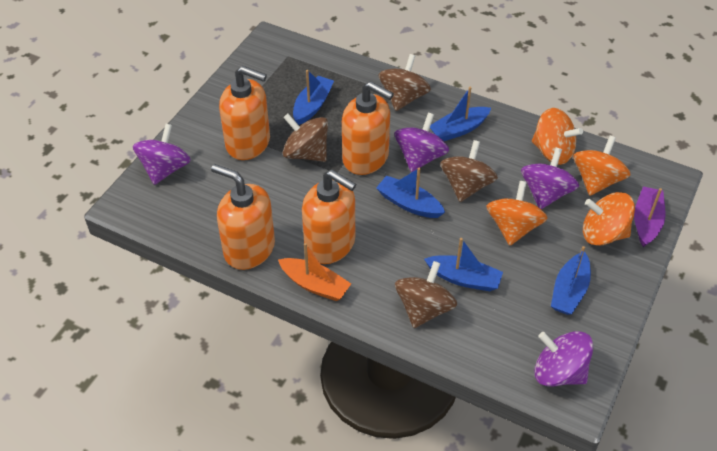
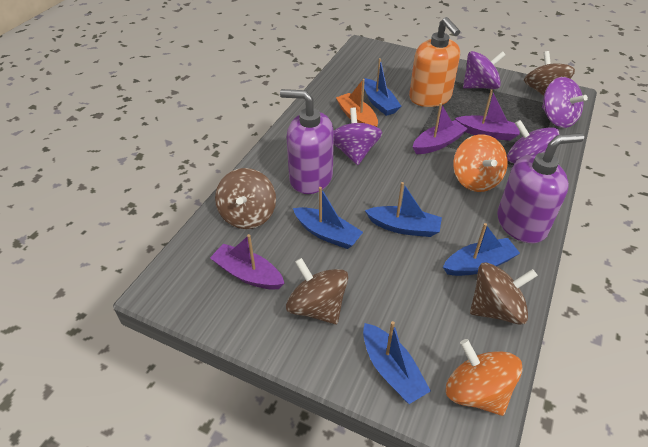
orange soap dispenser: 4 -> 1
orange spinning top: 4 -> 2
purple boat: 1 -> 3
purple soap dispenser: 0 -> 2

